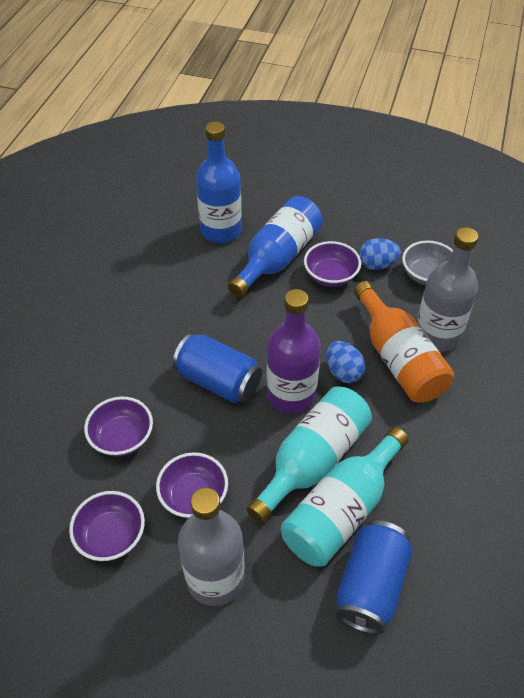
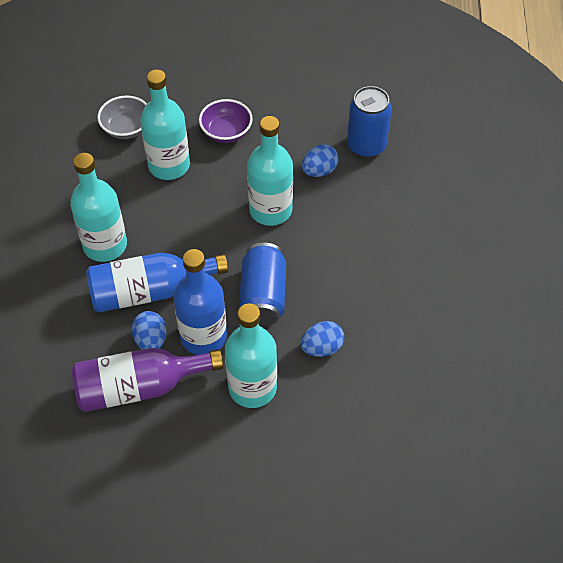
blue egg: 2 -> 3
grey bottle: 2 -> 0
orange bottle: 1 -> 0
purple bowl: 4 -> 1
turquoise bottle: 2 -> 4

